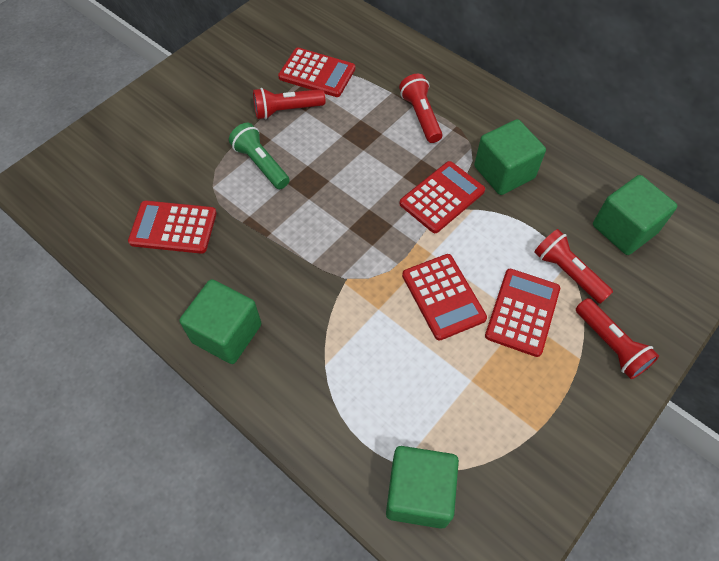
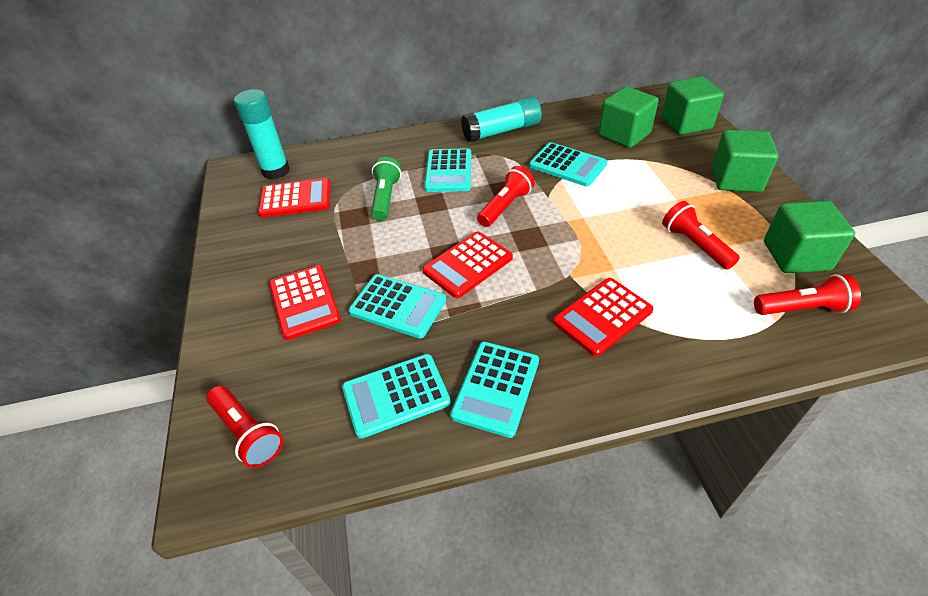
red calculator: 5 -> 4
turquoise calculator: 0 -> 5
turquoise glue stick: 0 -> 2

